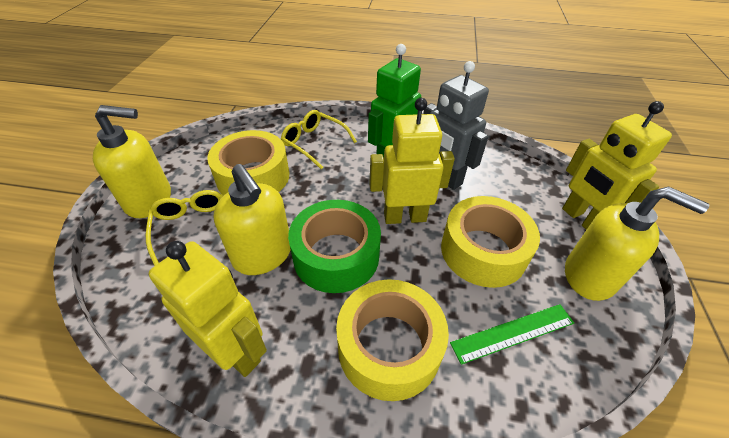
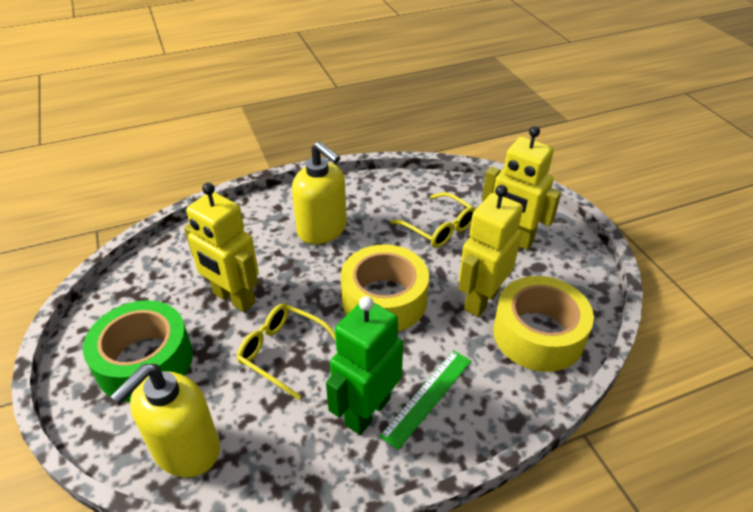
grey robot: 1 -> 0
yellow soap dispenser: 3 -> 2
yellow tape: 3 -> 2

